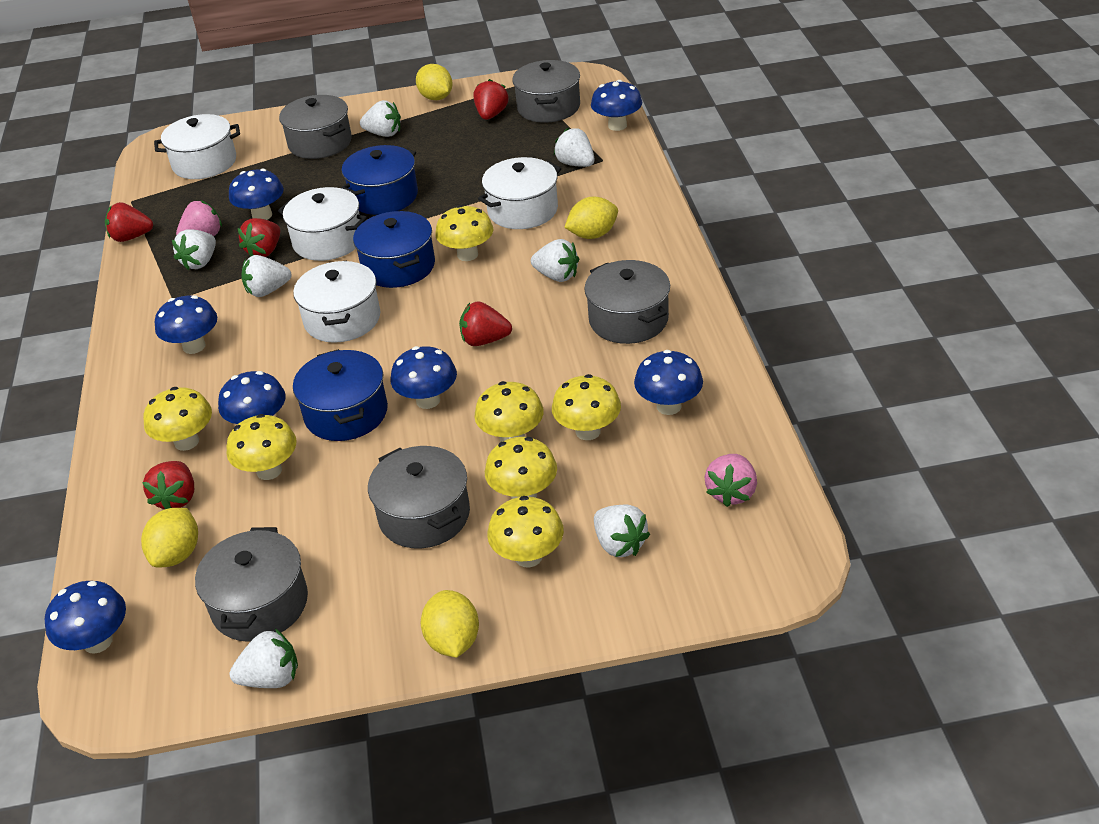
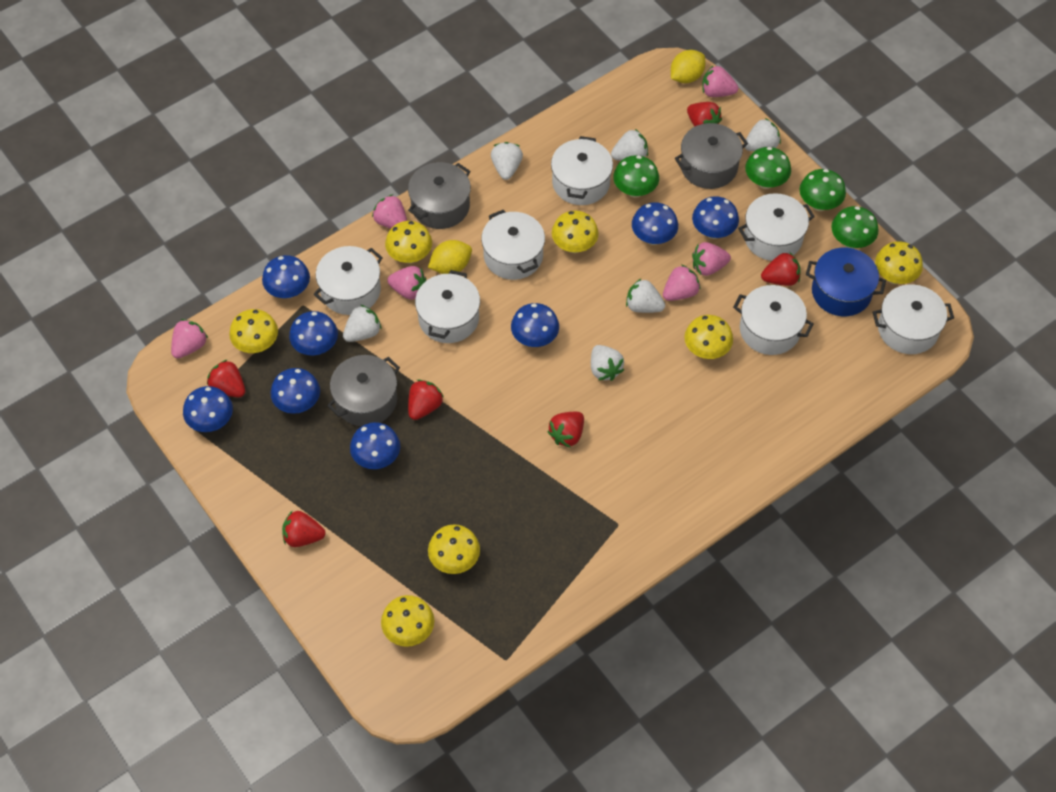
blue mushroom: 7 -> 8
blue pot: 3 -> 1
green mushroom: 0 -> 4
grey pot: 5 -> 3
pink strawberry: 2 -> 6
red strawberry: 5 -> 6
white pot: 4 -> 7
white strawberry: 7 -> 6
yellow lemon: 4 -> 2

